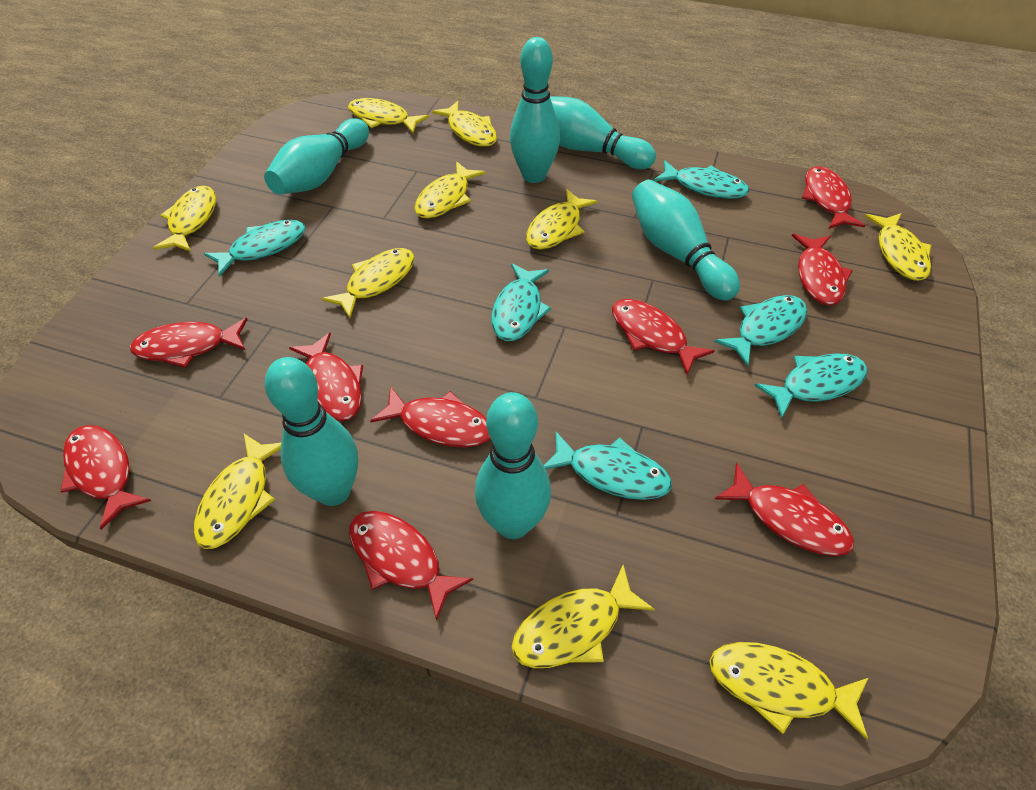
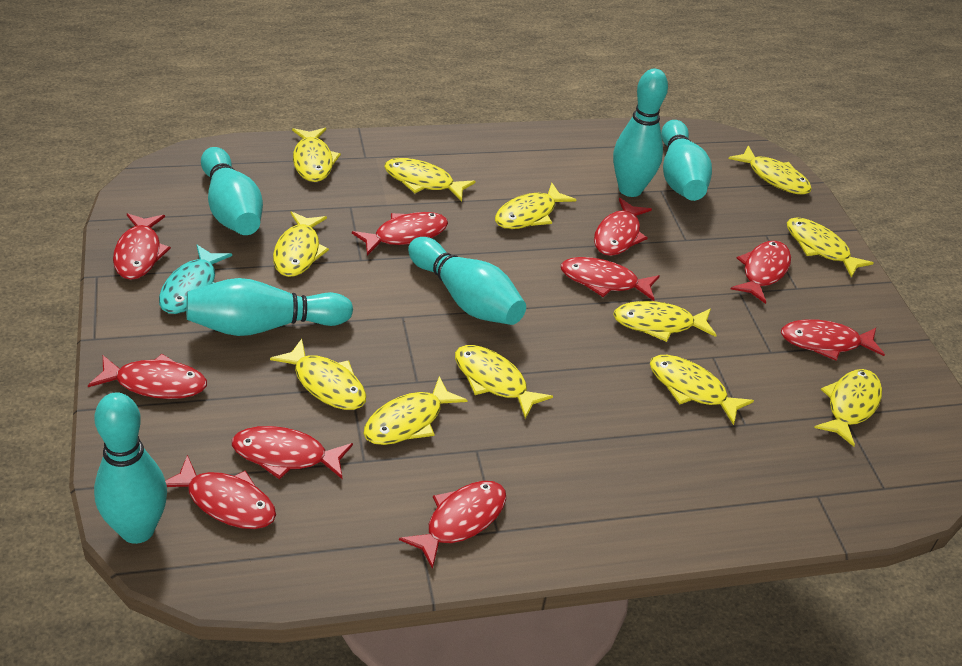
red fish: 9 -> 10
turquoise fish: 6 -> 1
yellow fish: 10 -> 12

